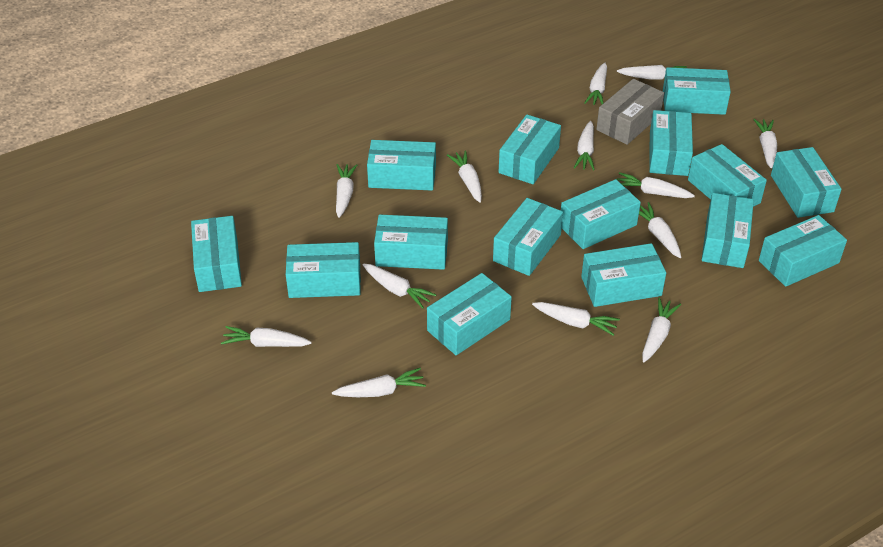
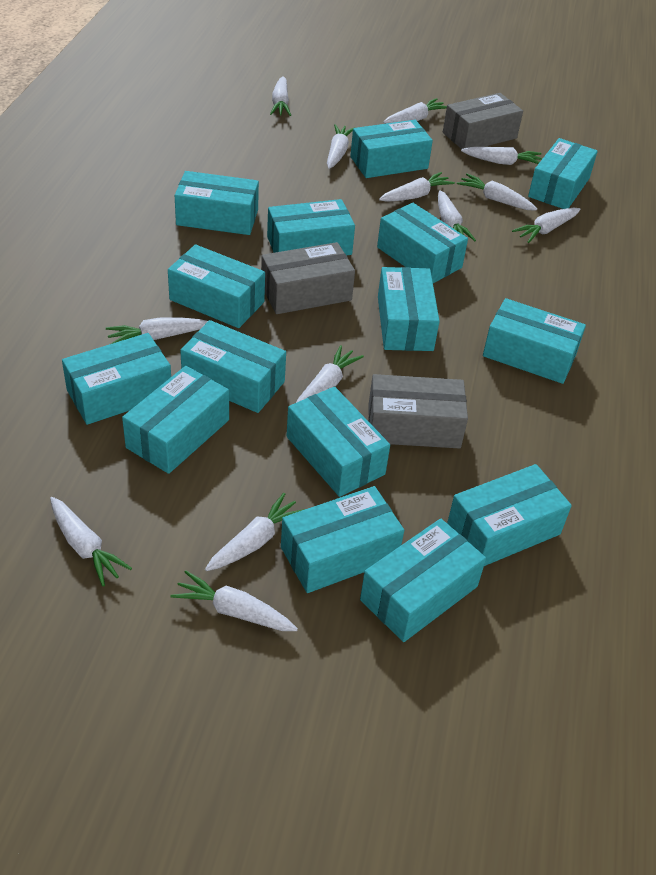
grey box: 1 -> 3

